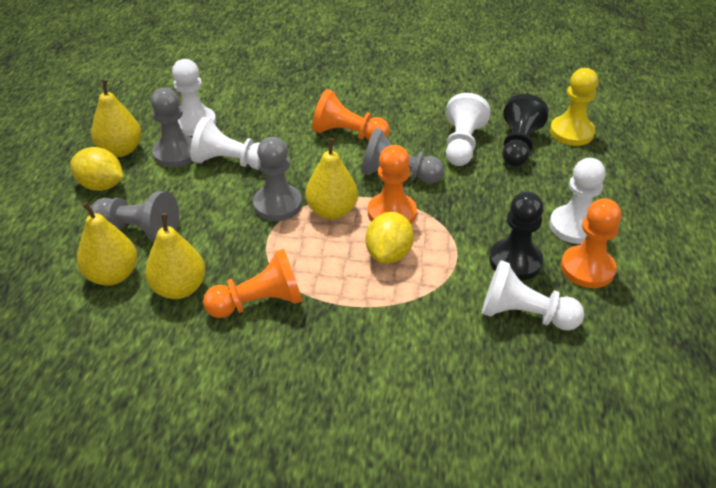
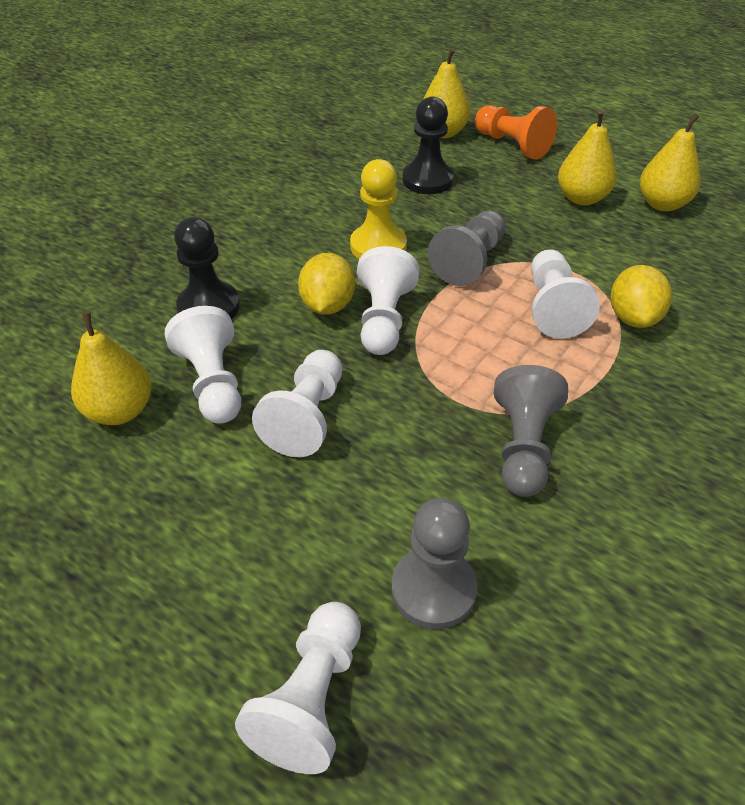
grey pawn: 4 -> 3
orange pawn: 4 -> 1

